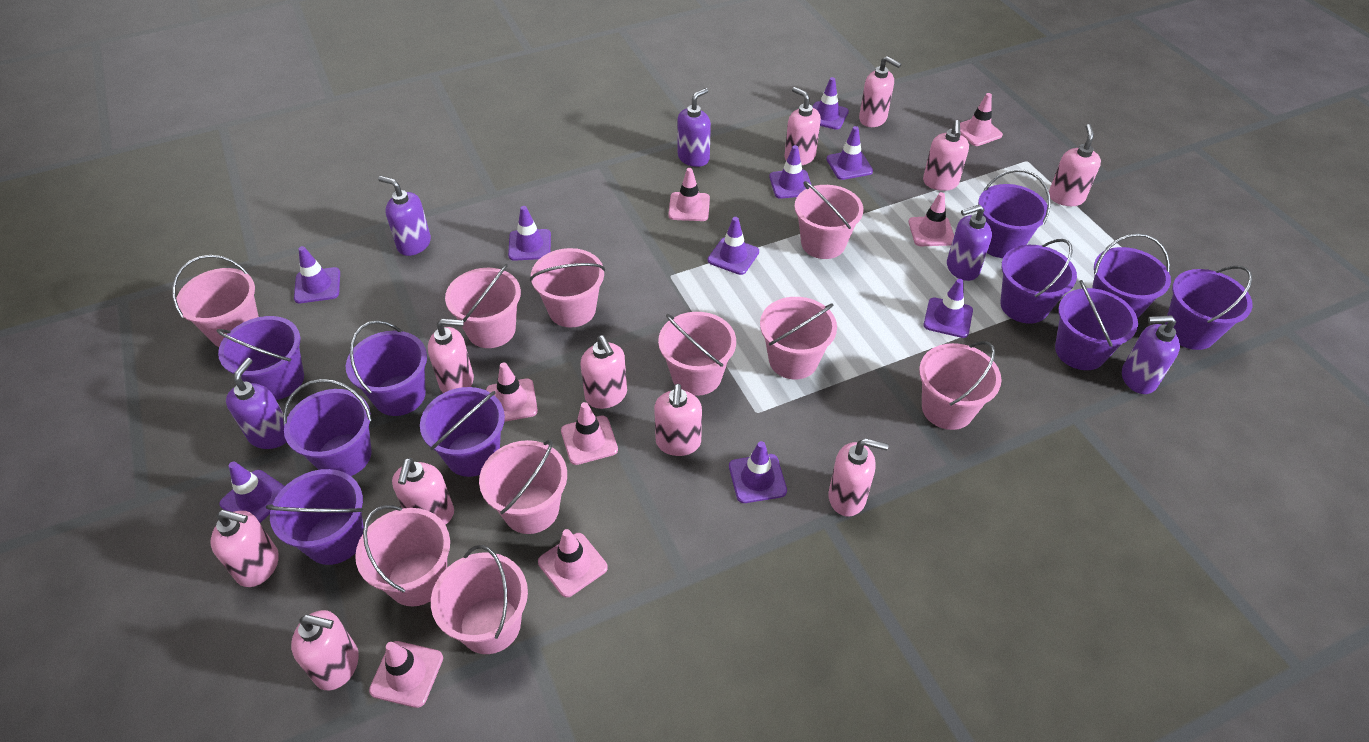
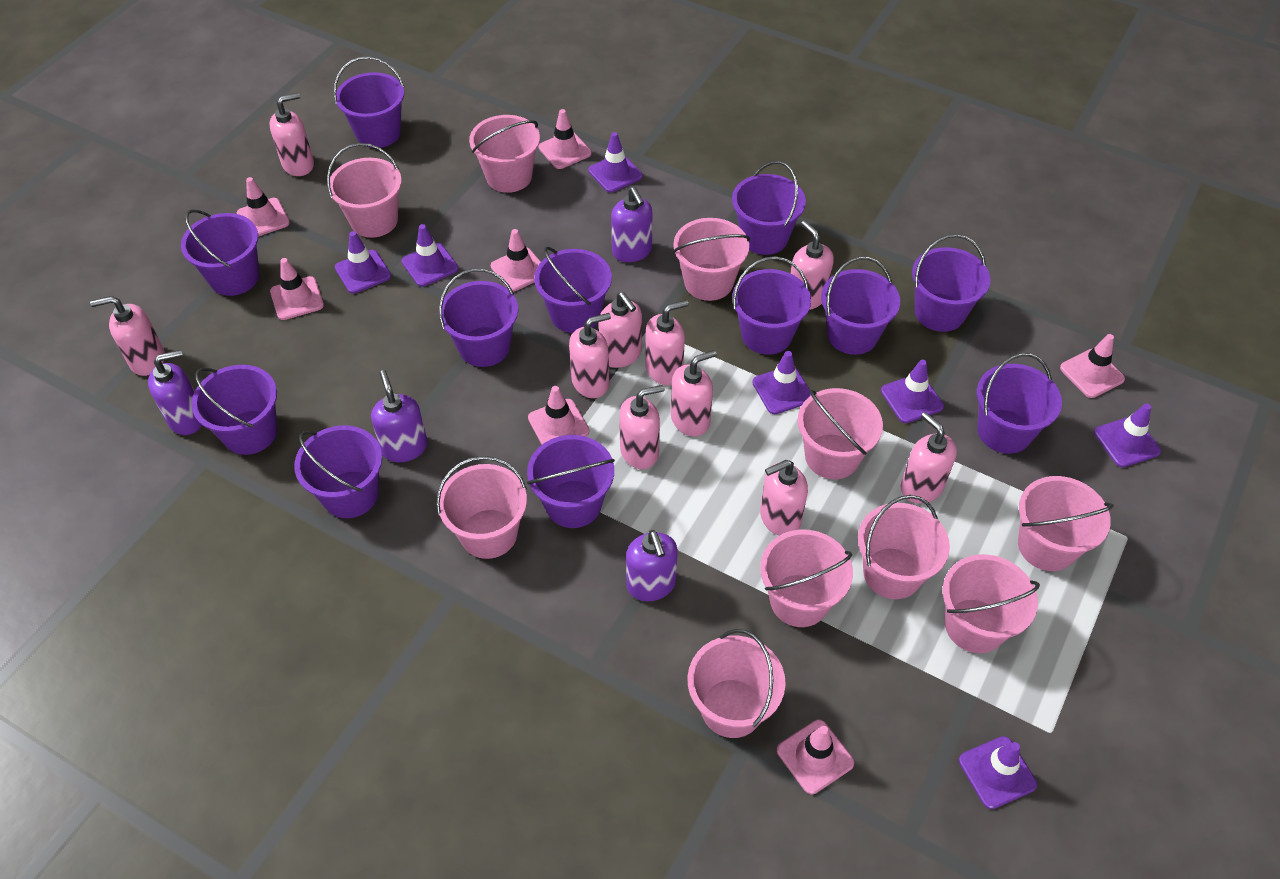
pink soap dispenser: 11 -> 10
purple bucket: 10 -> 12
purple soap dispenser: 5 -> 4
purple traffic cone: 9 -> 7

